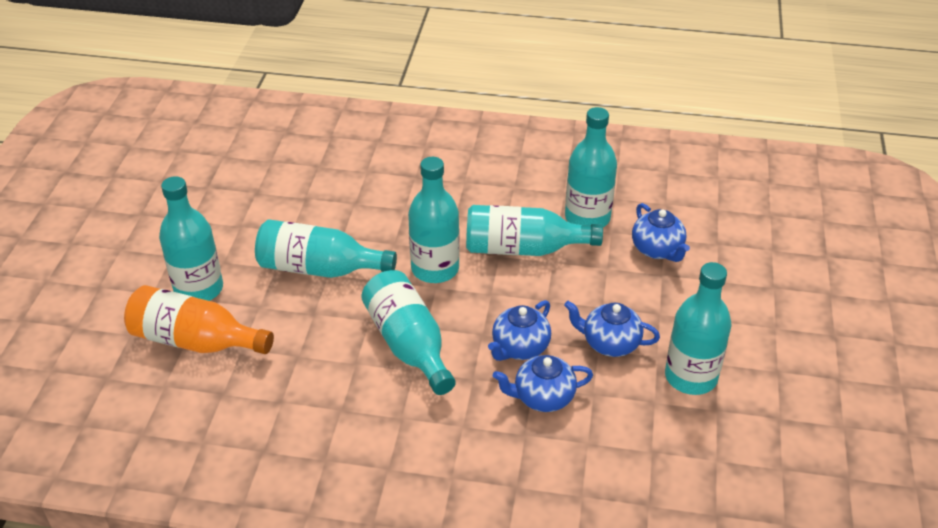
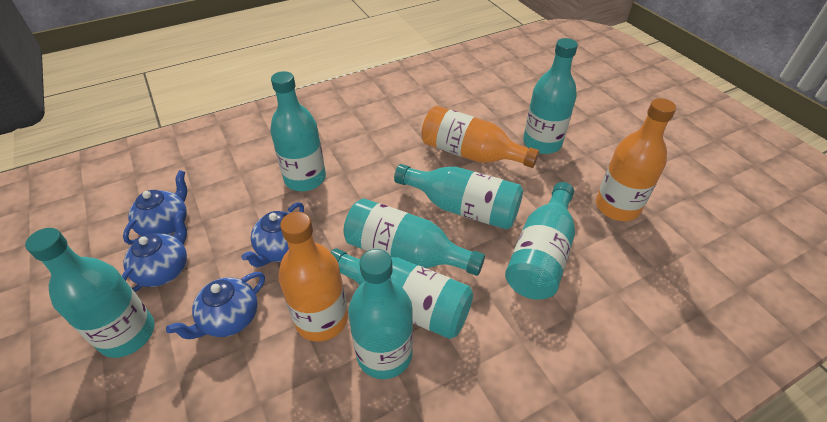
orange bottle: 1 -> 3
turquoise bottle: 7 -> 8

